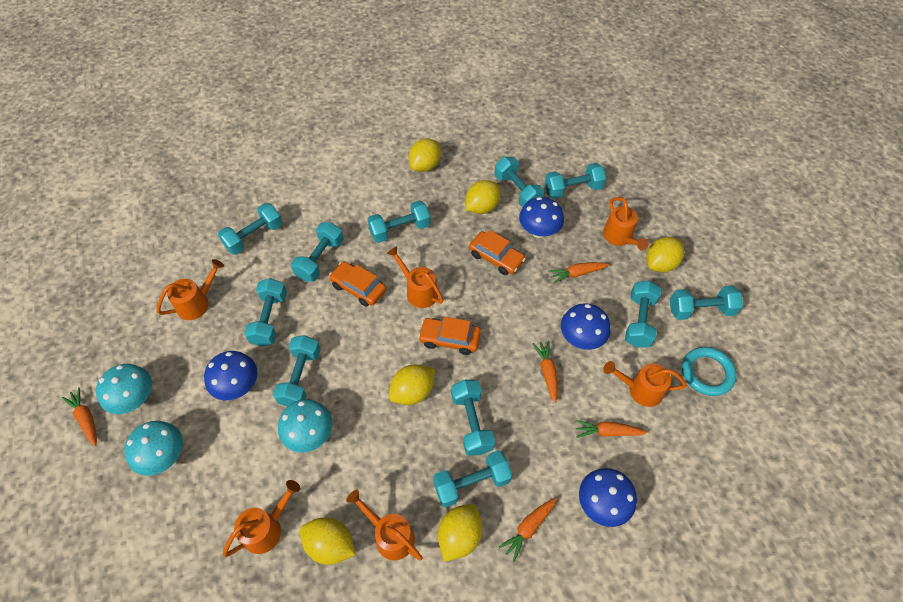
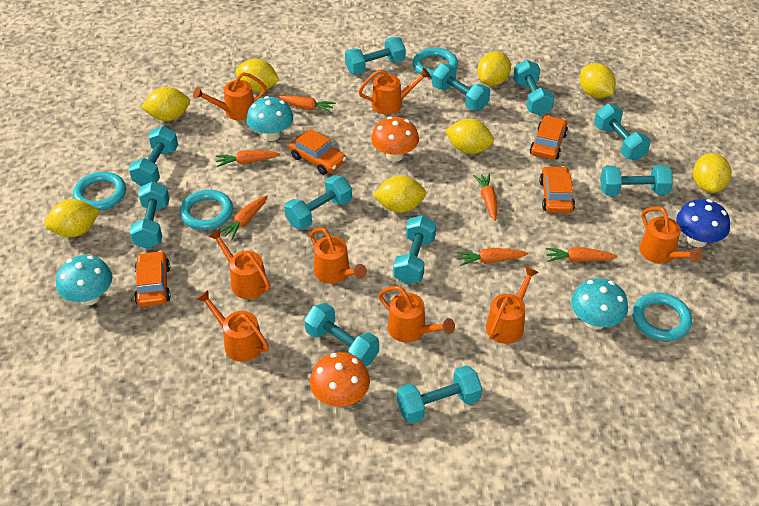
blue mushroom: 4 -> 1
orange car: 3 -> 4
orange carrot: 5 -> 6
orange mushroom: 0 -> 2
orange watering can: 6 -> 8
turquoise ring: 1 -> 4
yellow lemon: 6 -> 8

